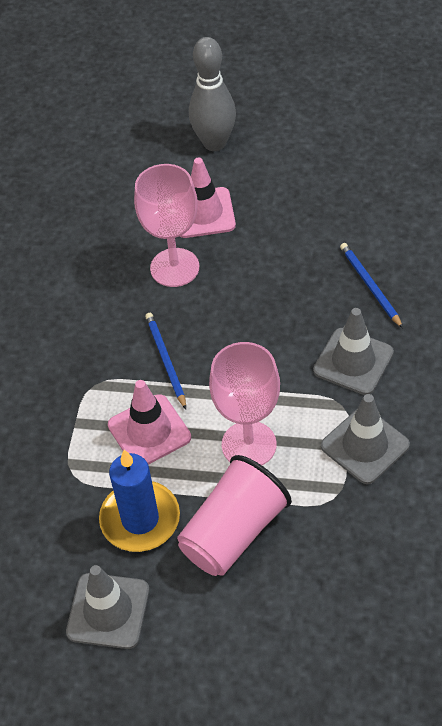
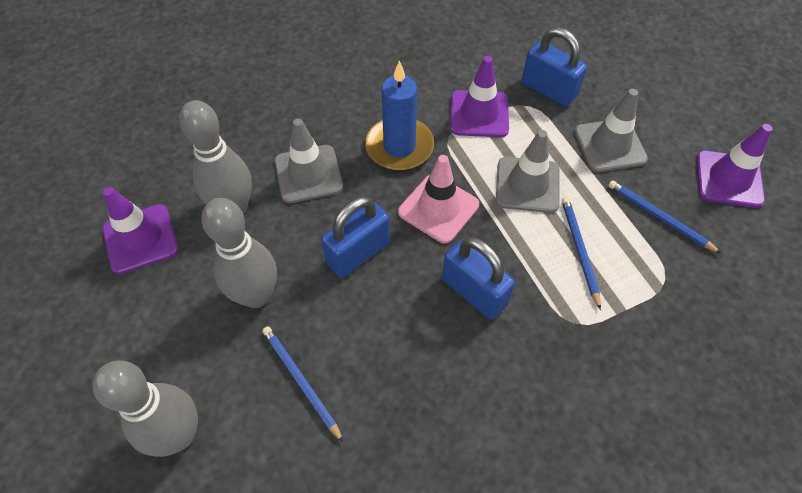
blue padlock: 0 -> 3
blue pencil: 2 -> 3
grey bowling pin: 1 -> 3
pink cup: 1 -> 0
pink goblet: 2 -> 0
pink traffic cone: 2 -> 1
purple traffic cone: 0 -> 3

